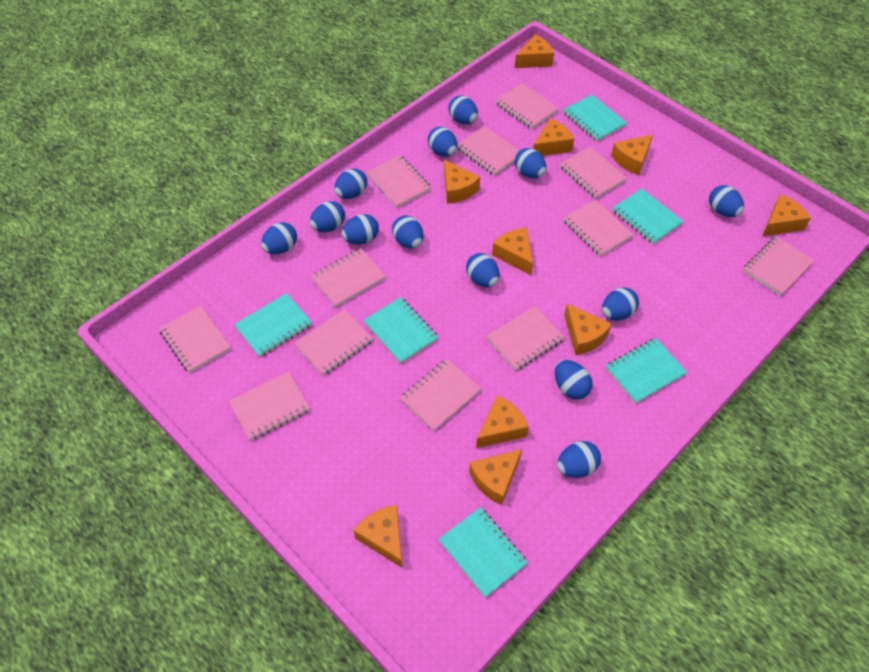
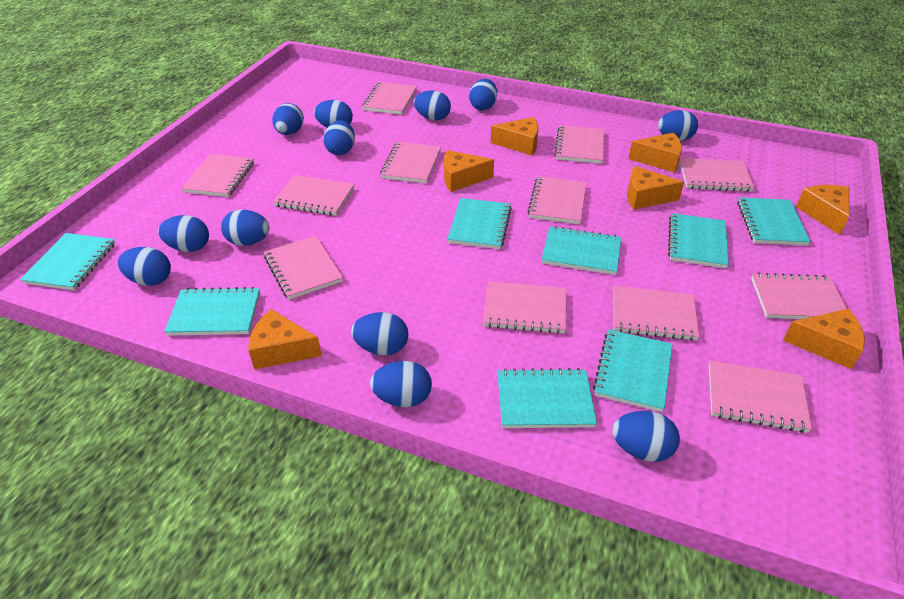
blue egg: 13 -> 12
orange cheese: 10 -> 7
turquoise notebook: 6 -> 8

